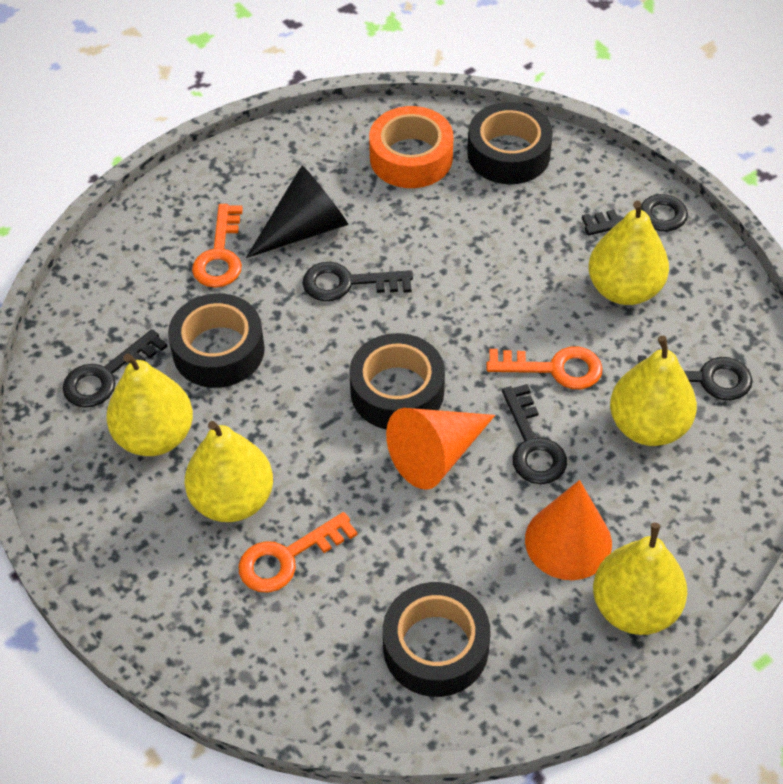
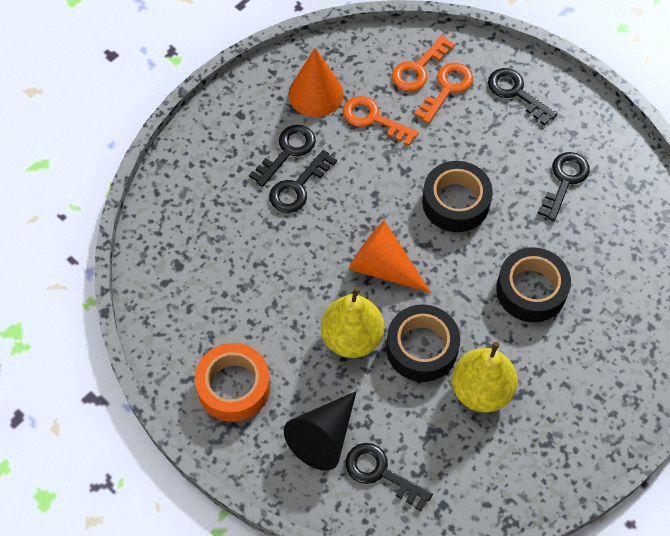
black tape: 4 -> 3
yellow pear: 5 -> 2

